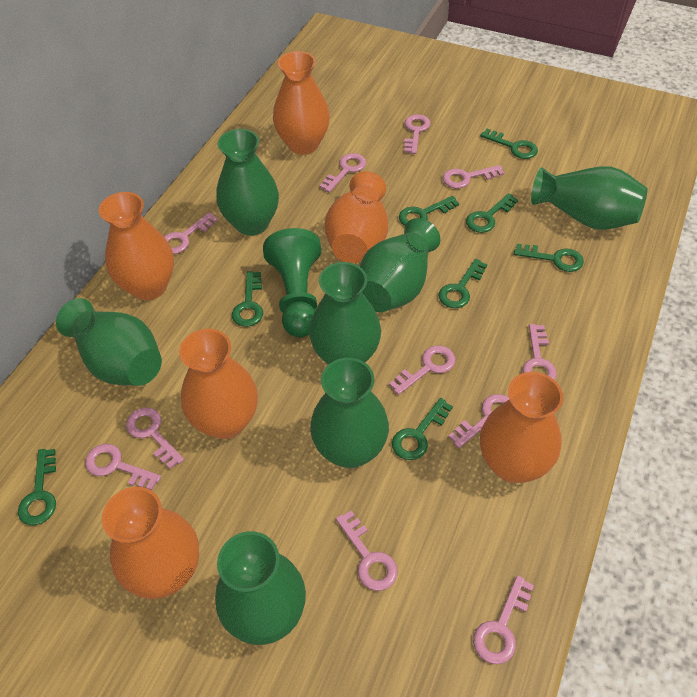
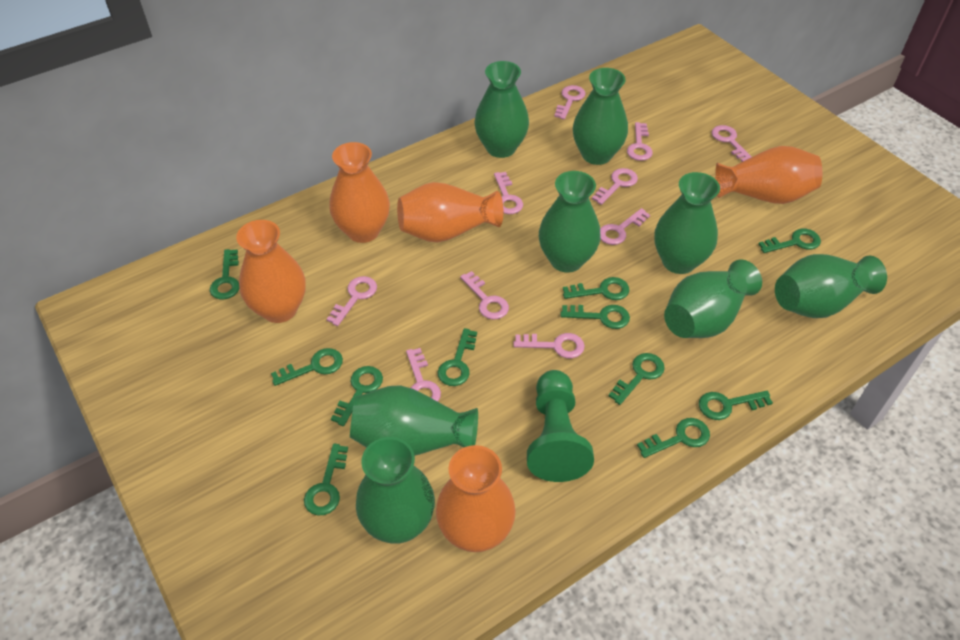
green key: 8 -> 11
green vase: 7 -> 8
orange vase: 6 -> 5
pink key: 11 -> 10

